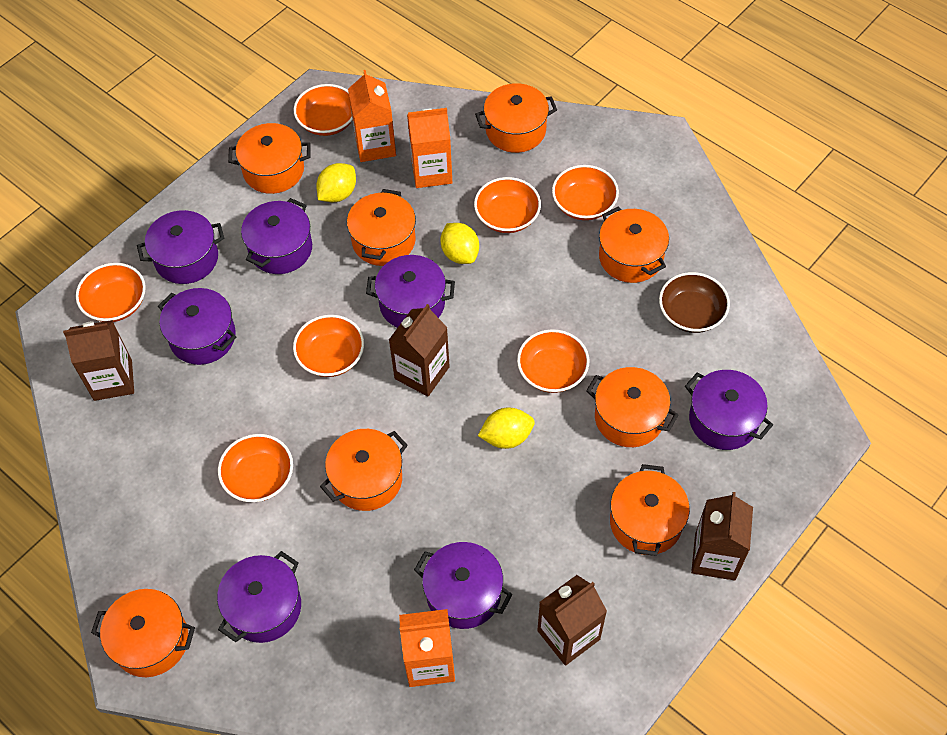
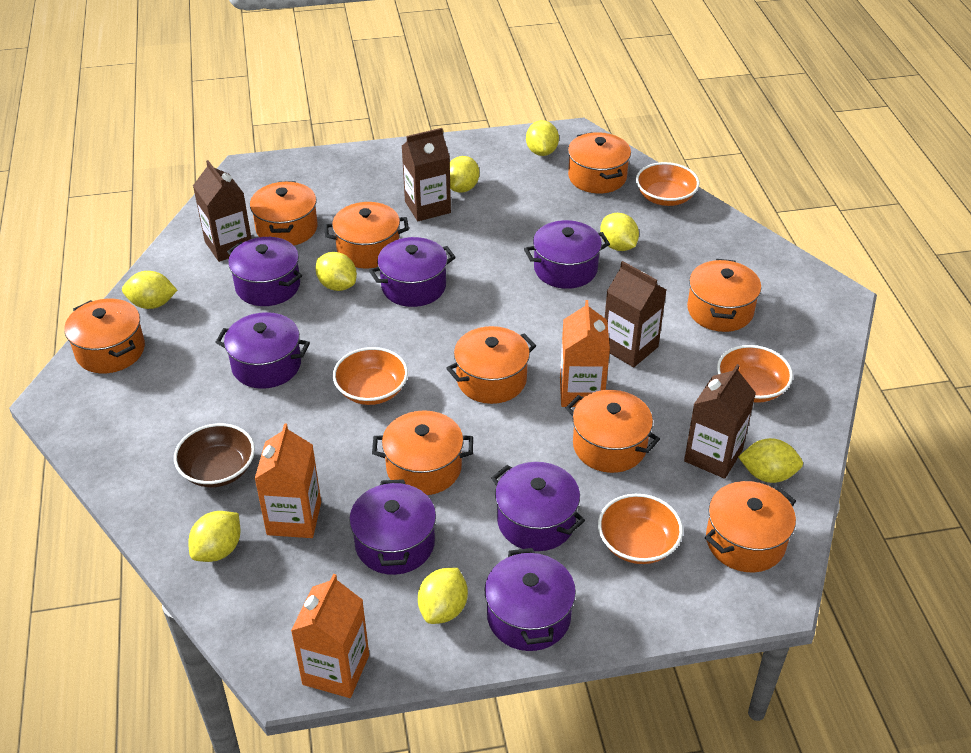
orange bowl: 7 -> 4
orange pot: 8 -> 9
yellow lemon: 3 -> 8

